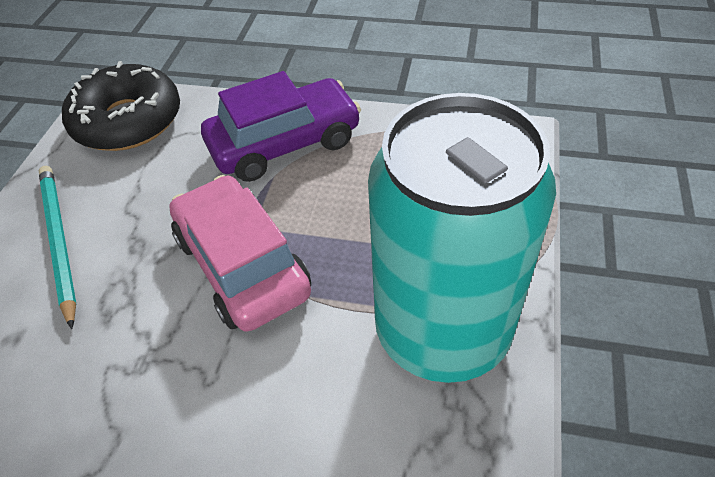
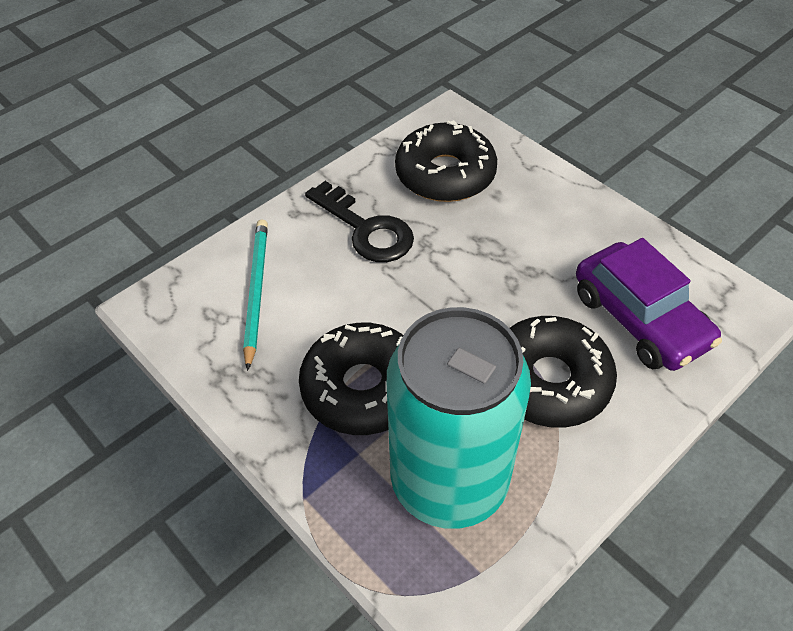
black donut: 1 -> 3
black key: 0 -> 1
pink car: 1 -> 0

